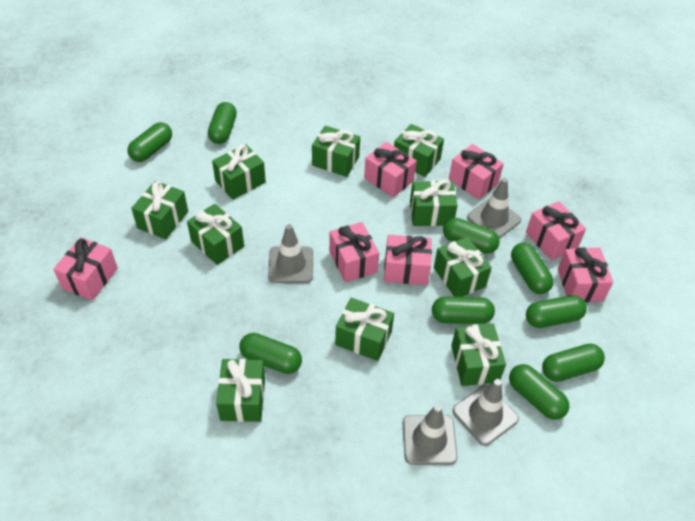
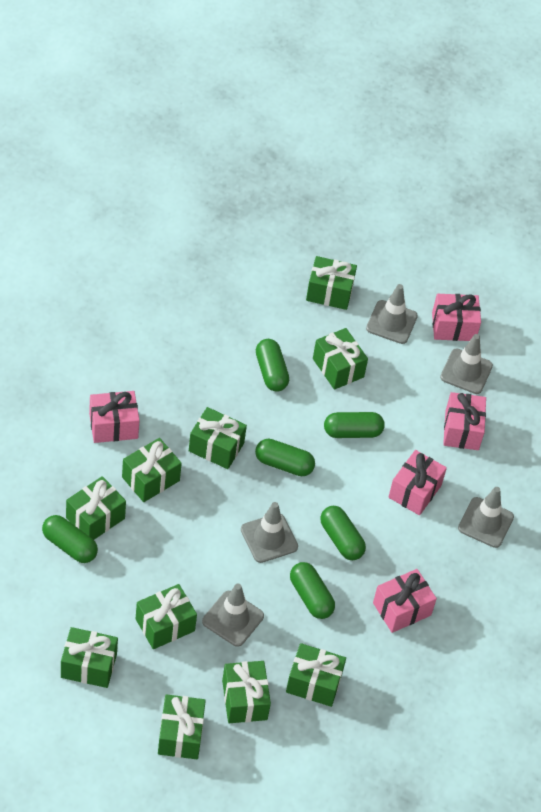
green capsule: 9 -> 6
grey traffic cone: 4 -> 5
pink gift: 7 -> 5

